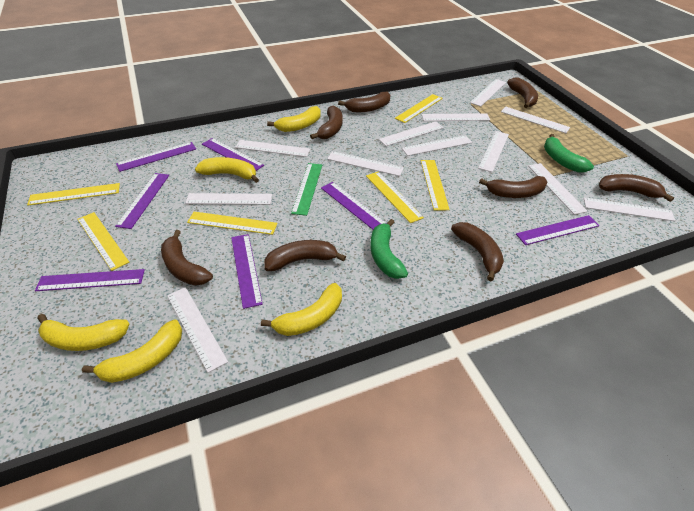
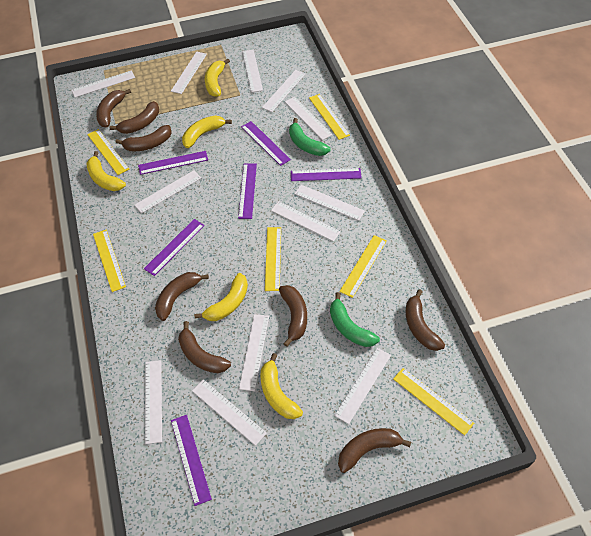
green ruler: 1 -> 0
purple ruler: 7 -> 6

